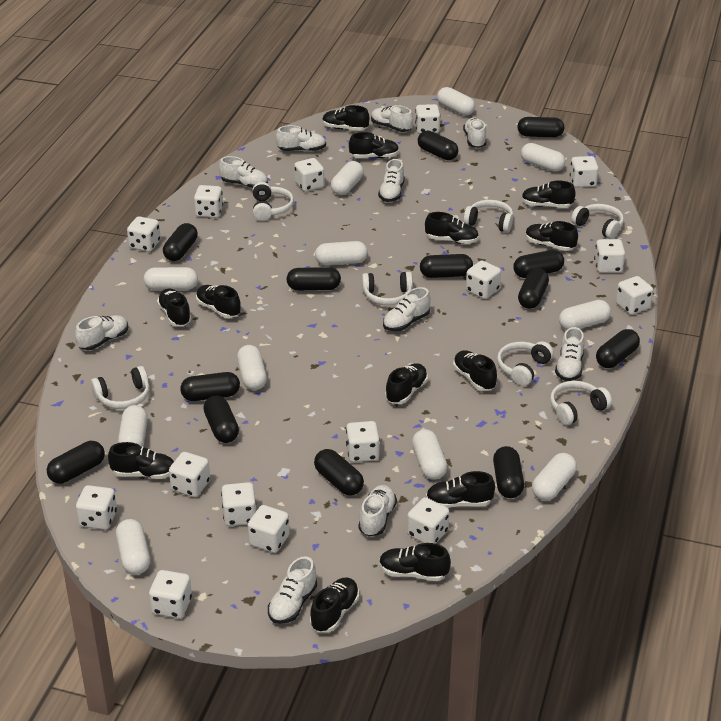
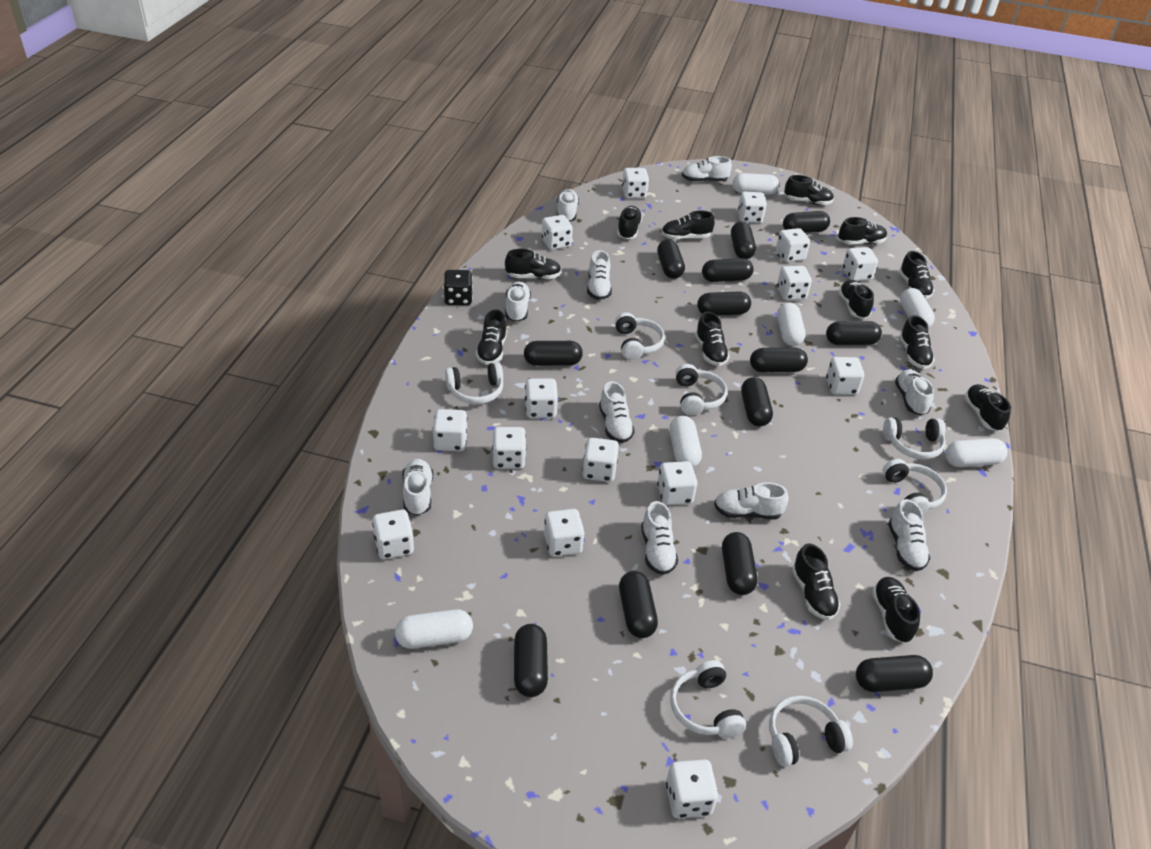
black dice: 0 -> 1
white capsule: 11 -> 6

